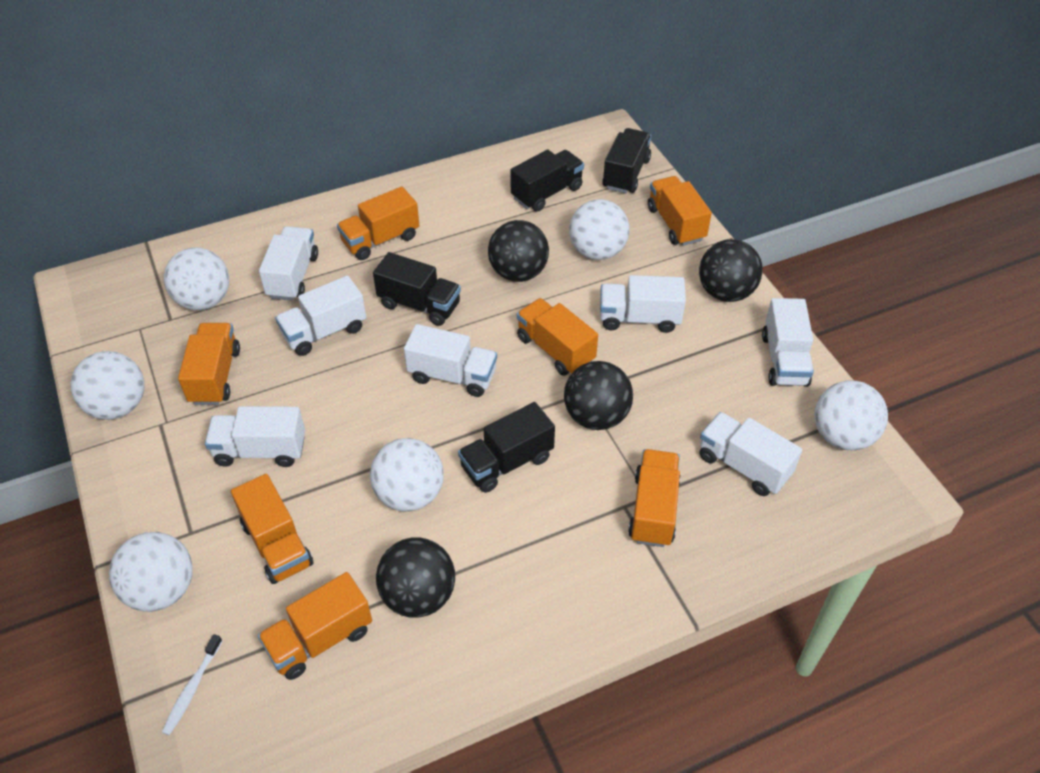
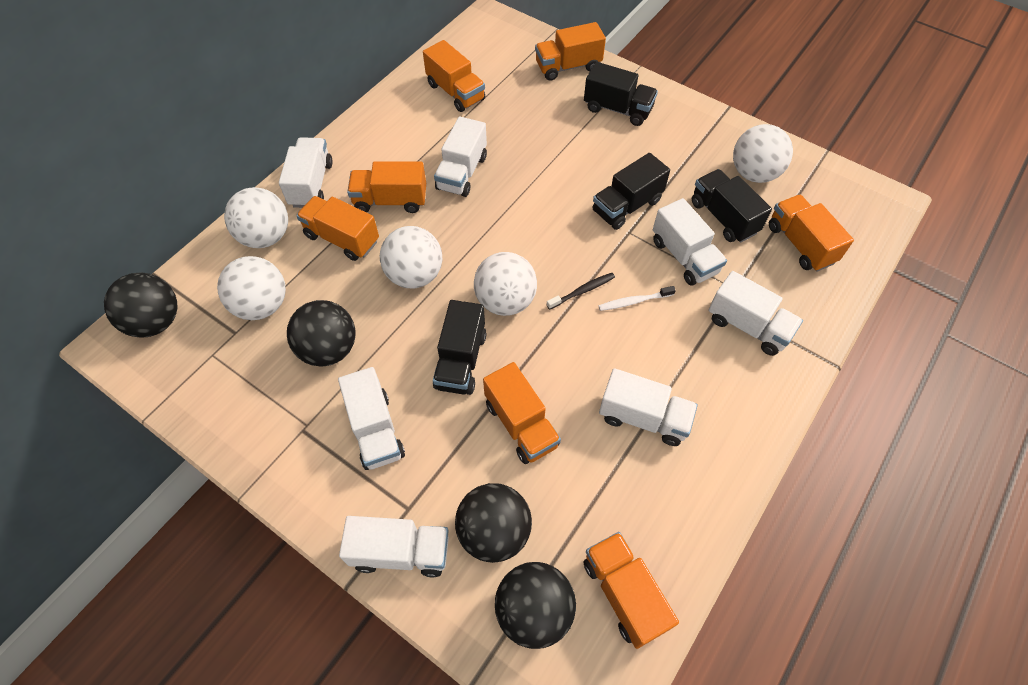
black toothbrush: 0 -> 1
white ball: 6 -> 5

